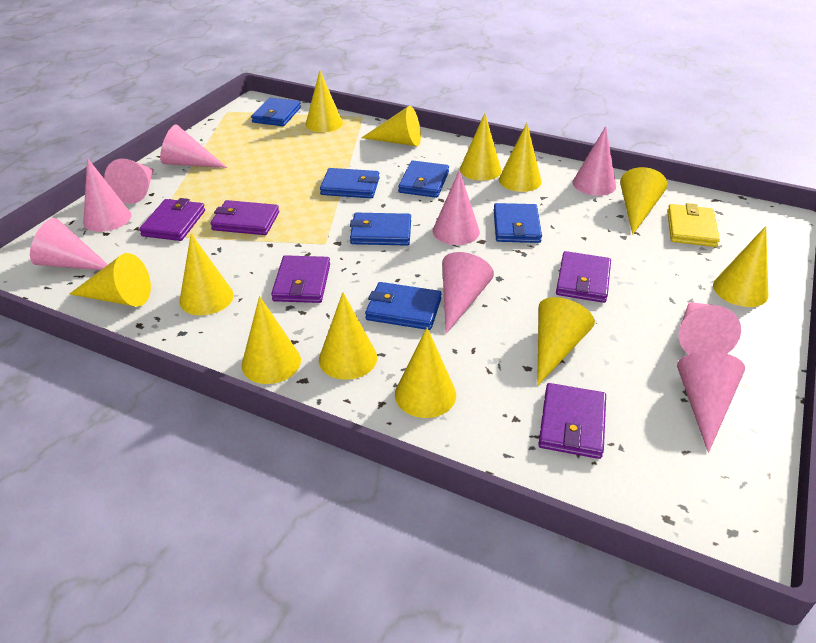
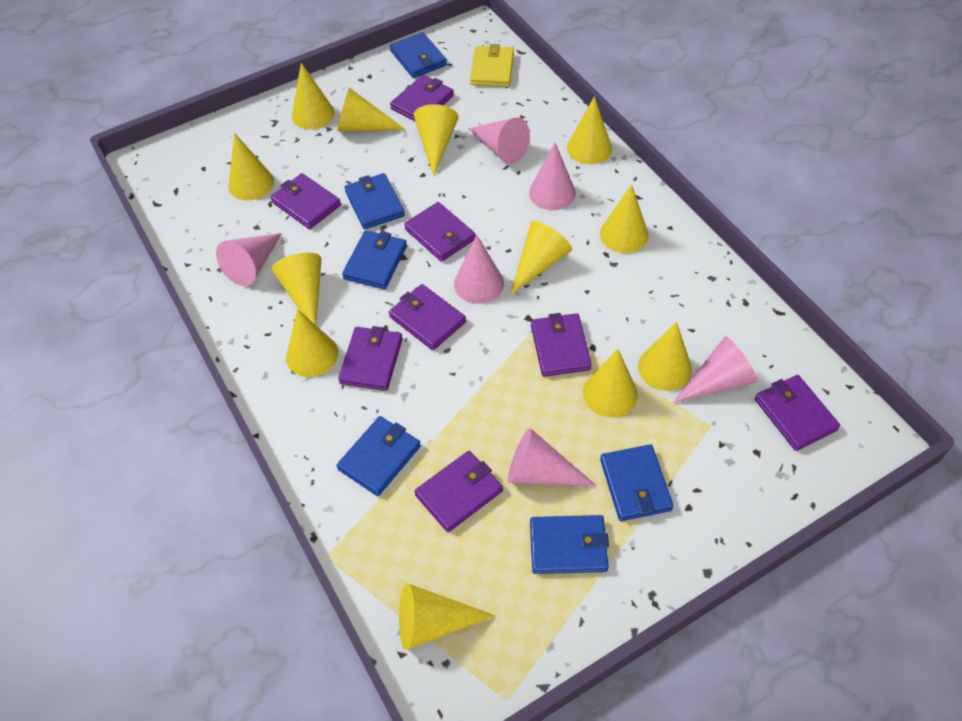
pink cone: 9 -> 6
purple wallet: 5 -> 8

